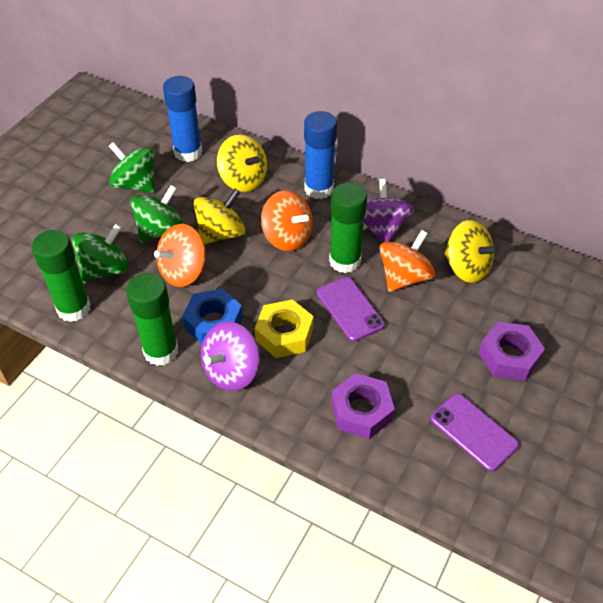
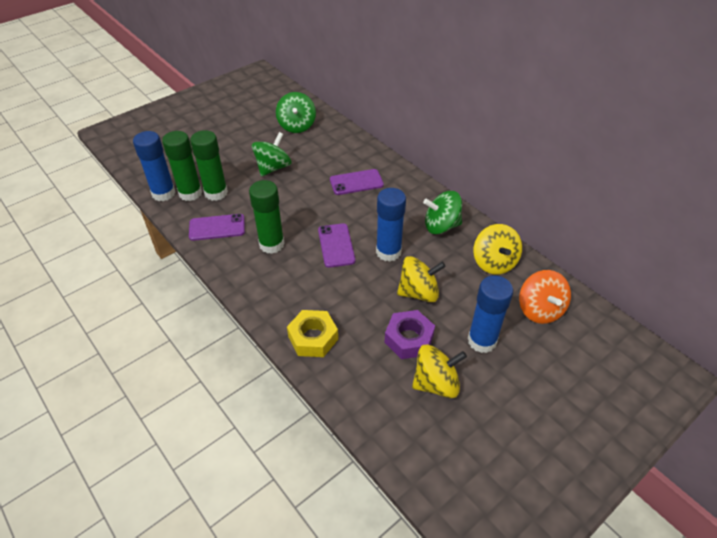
blue glue stick: 2 -> 3
blue nut: 1 -> 0
orange spinning top: 3 -> 1
purple nut: 2 -> 1
purple phone: 2 -> 3
purple spinning top: 2 -> 0

